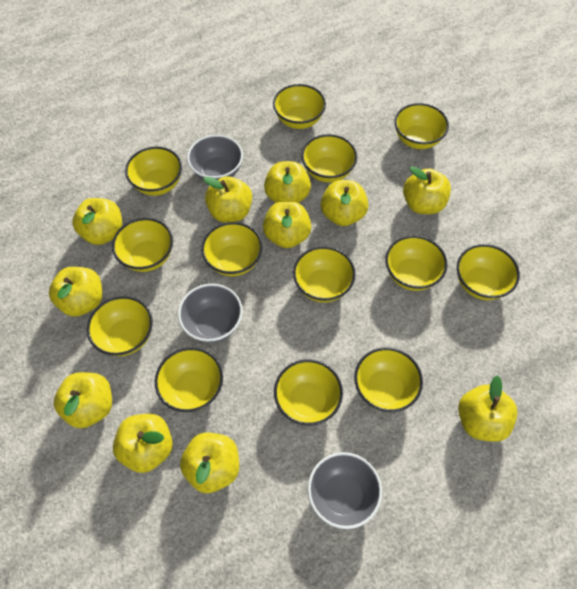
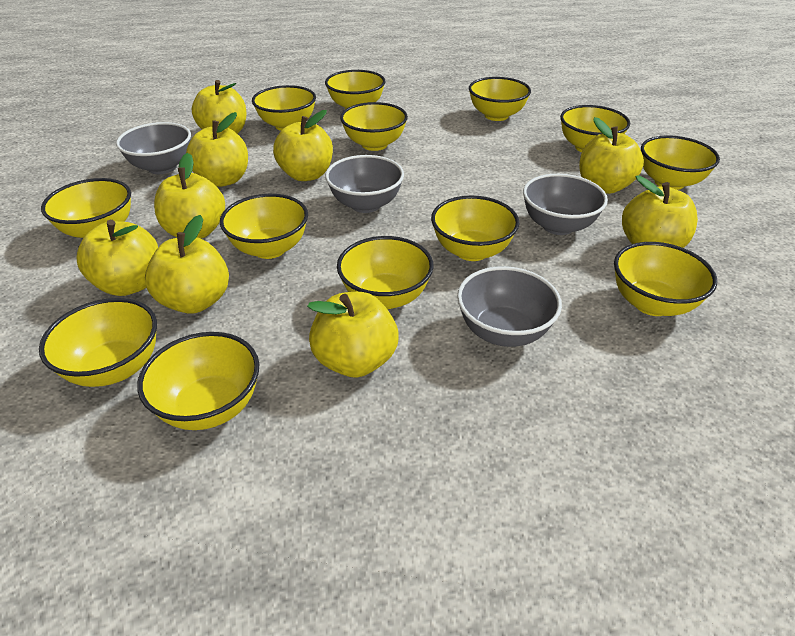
grey bowl: 3 -> 4
yellow apple: 11 -> 9

